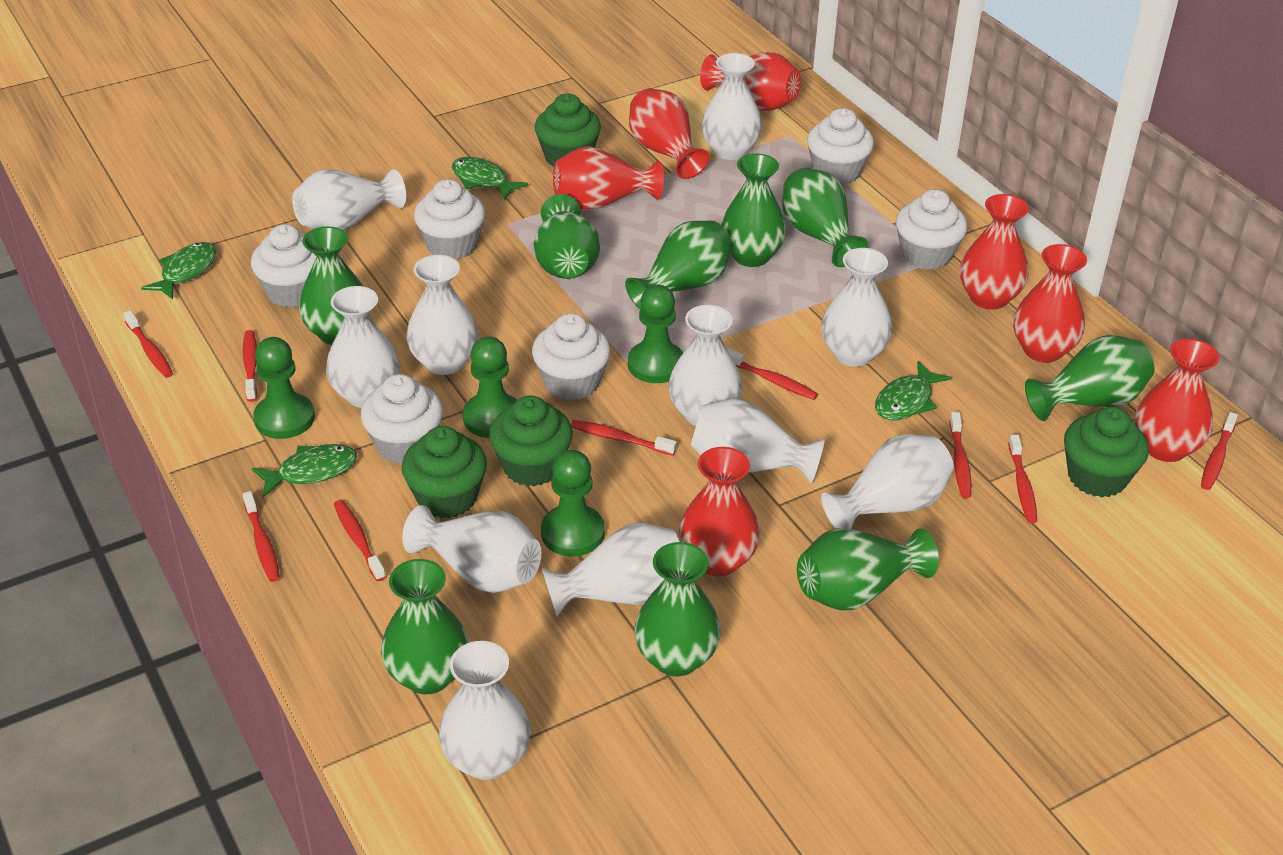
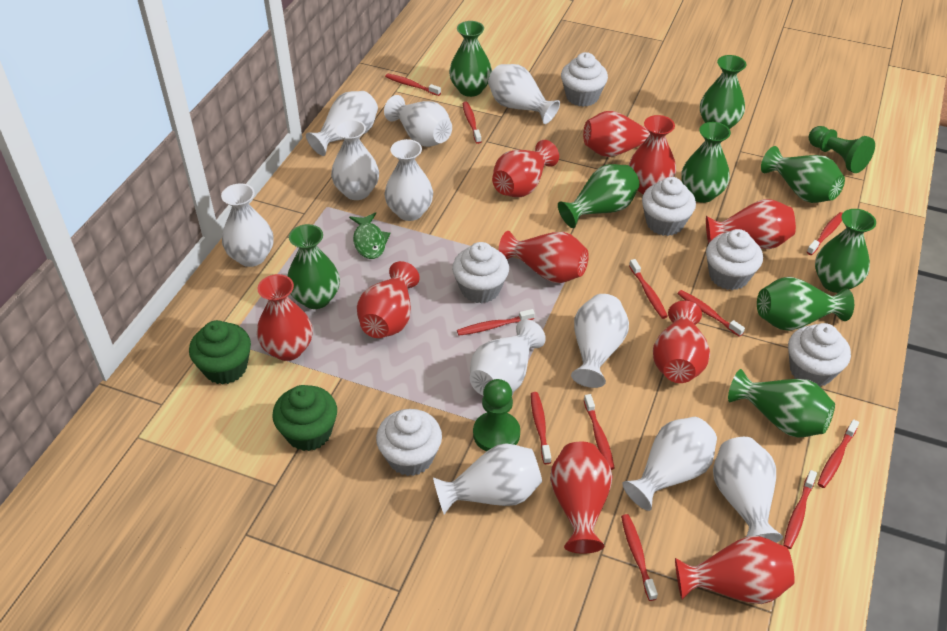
green cupcake: 4 -> 2
green fish: 4 -> 1
green pawn: 4 -> 2
red toothbrush: 9 -> 11
red vase: 7 -> 10

